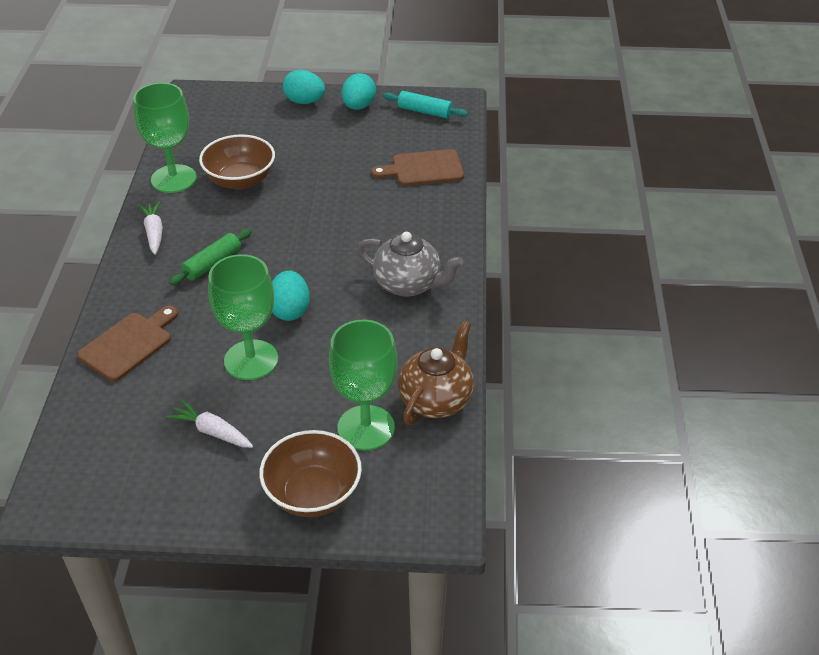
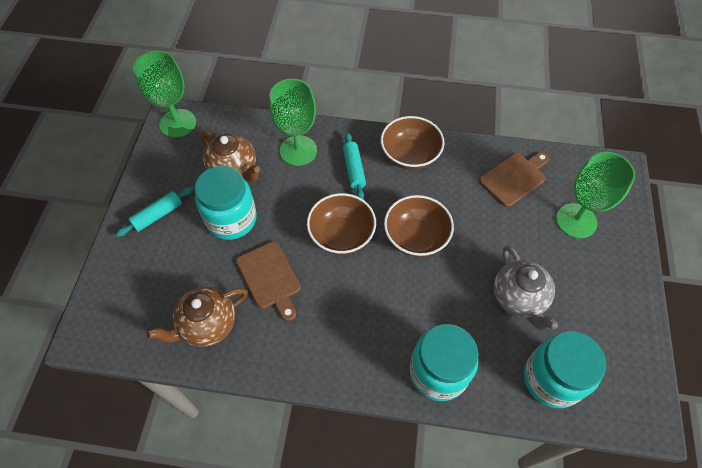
brown bowl: 2 -> 3
brown teapot: 1 -> 2
green rolling pin: 1 -> 0
turquoise egg: 3 -> 0
turquoise jar: 0 -> 3
turquoise rolling pin: 1 -> 2
white carrot: 2 -> 0

